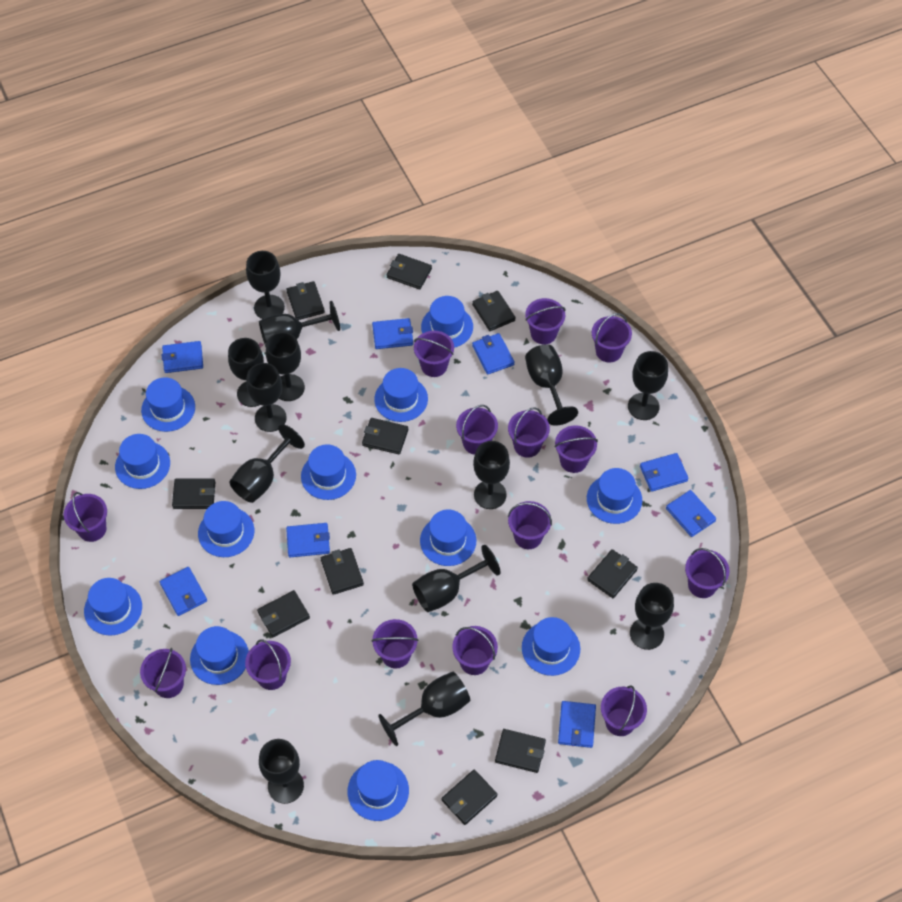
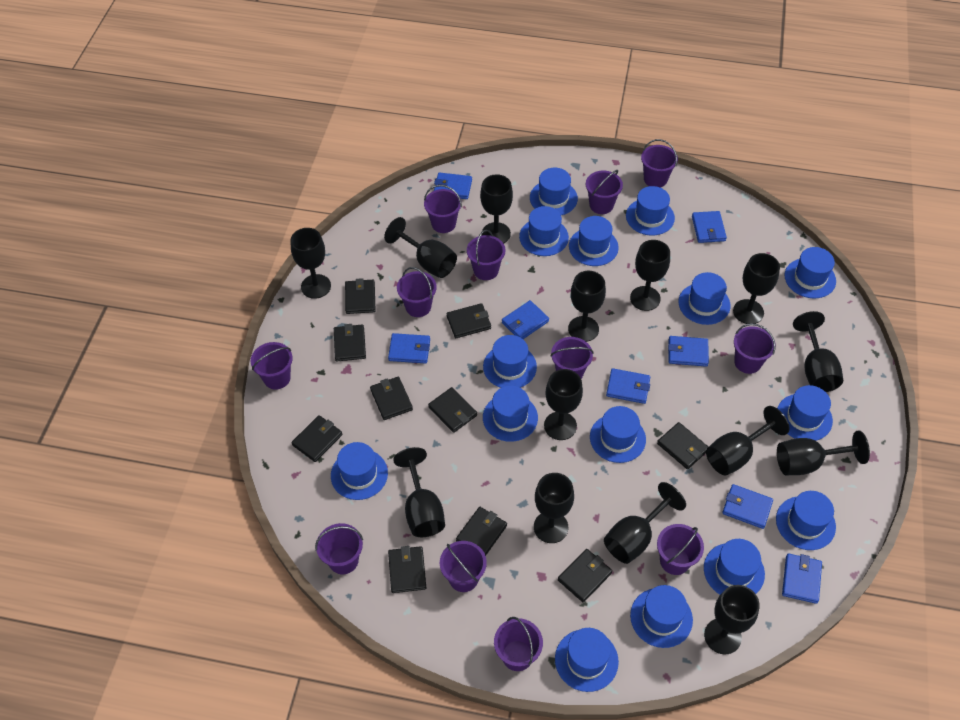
black goblet: 13 -> 14
blue hat: 12 -> 15
purple bucket: 14 -> 12

